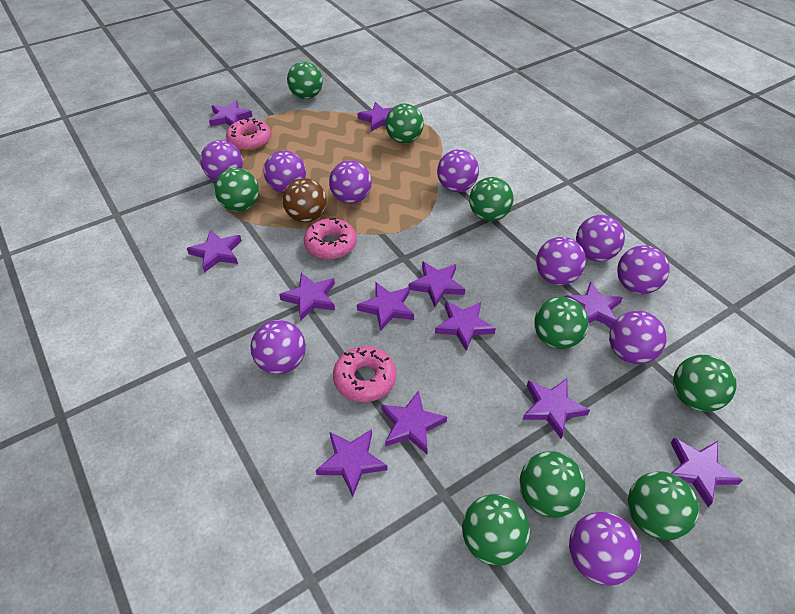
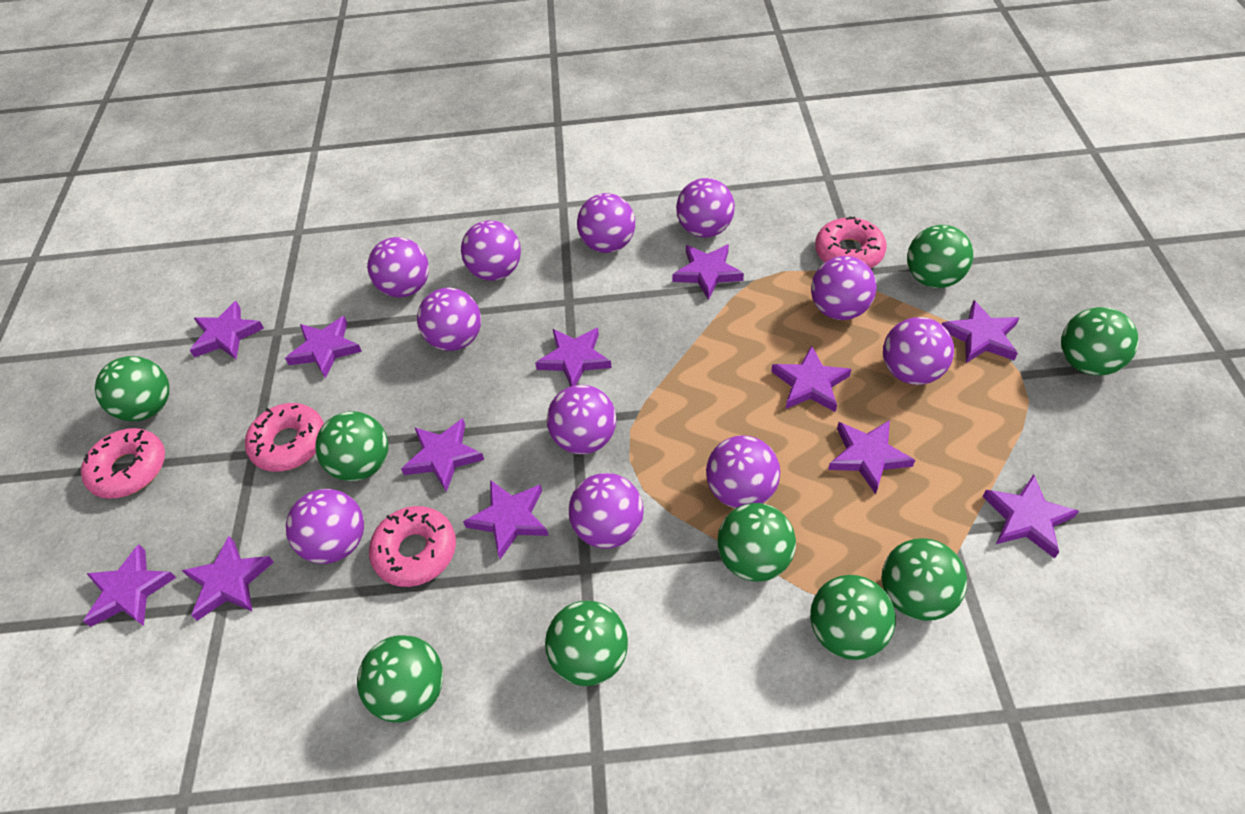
brown ball: 1 -> 0
pink donut: 3 -> 4
purple ball: 10 -> 11

